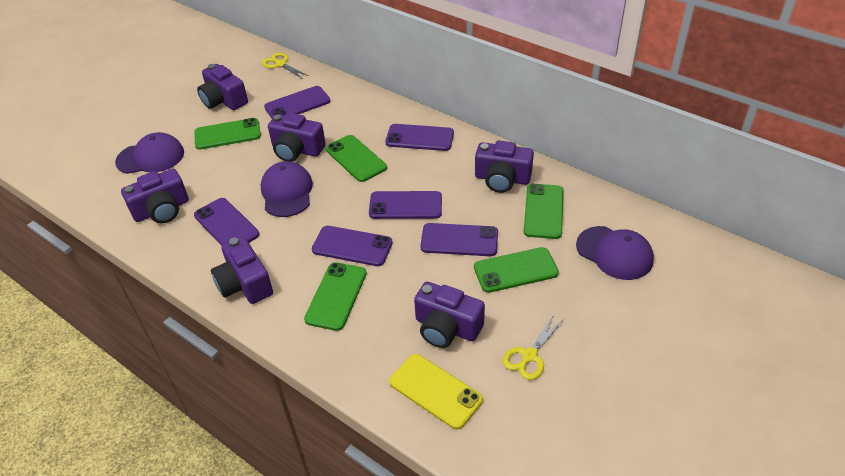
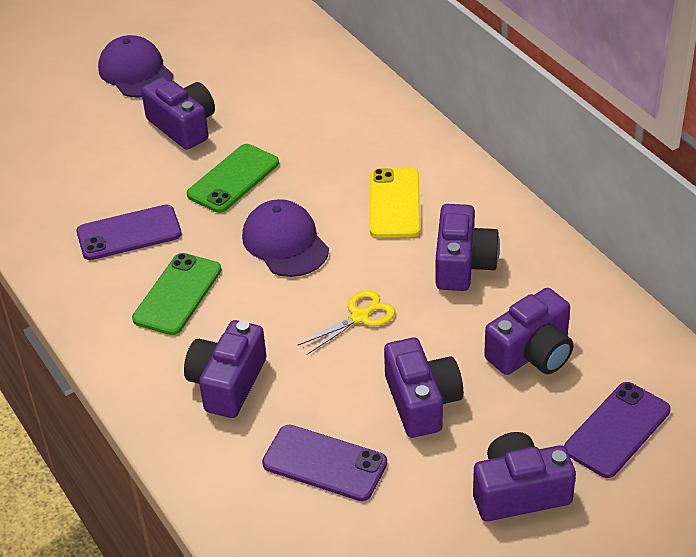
green phone: 5 -> 2
purple cap: 3 -> 2
purple phone: 6 -> 3
yellow scissors: 2 -> 1

